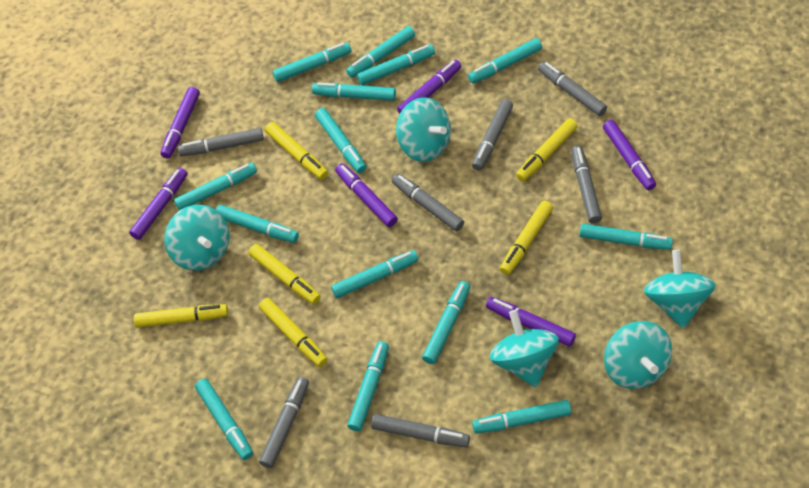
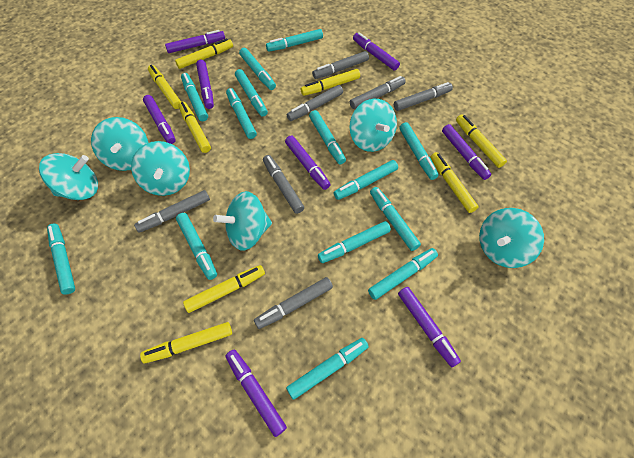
purple marker: 6 -> 8
turquoise spinning top: 5 -> 6
yellow marker: 6 -> 8

